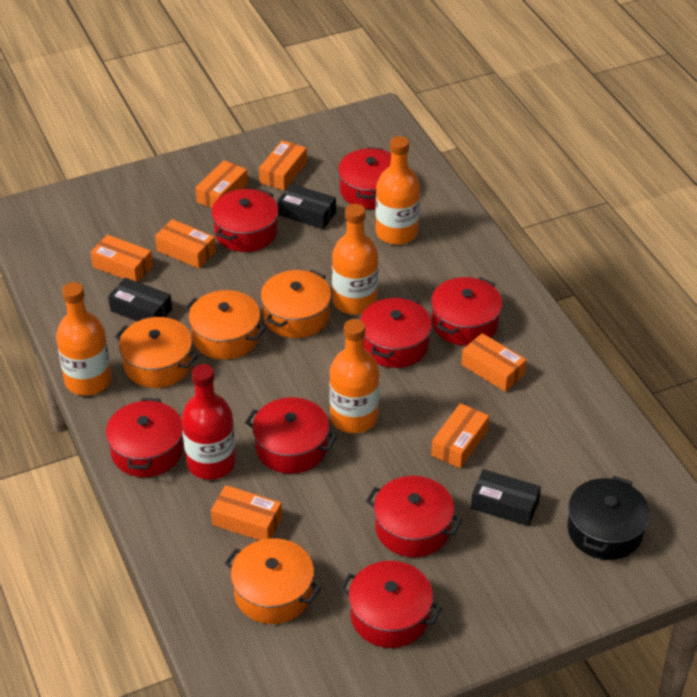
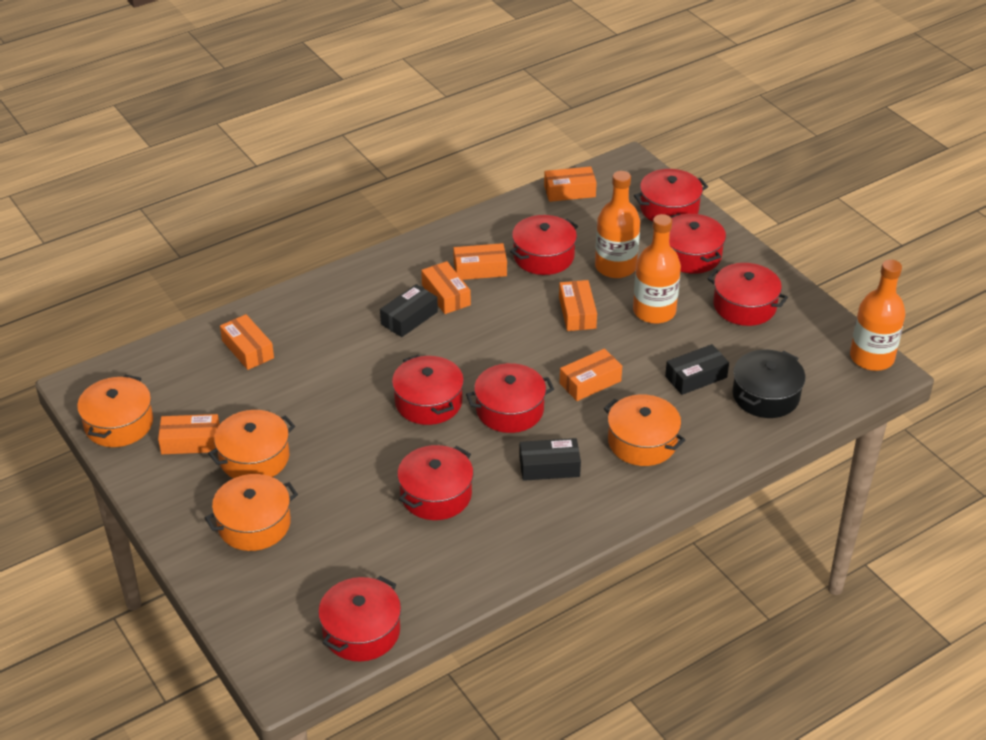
orange bottle: 4 -> 3
red bottle: 1 -> 0

